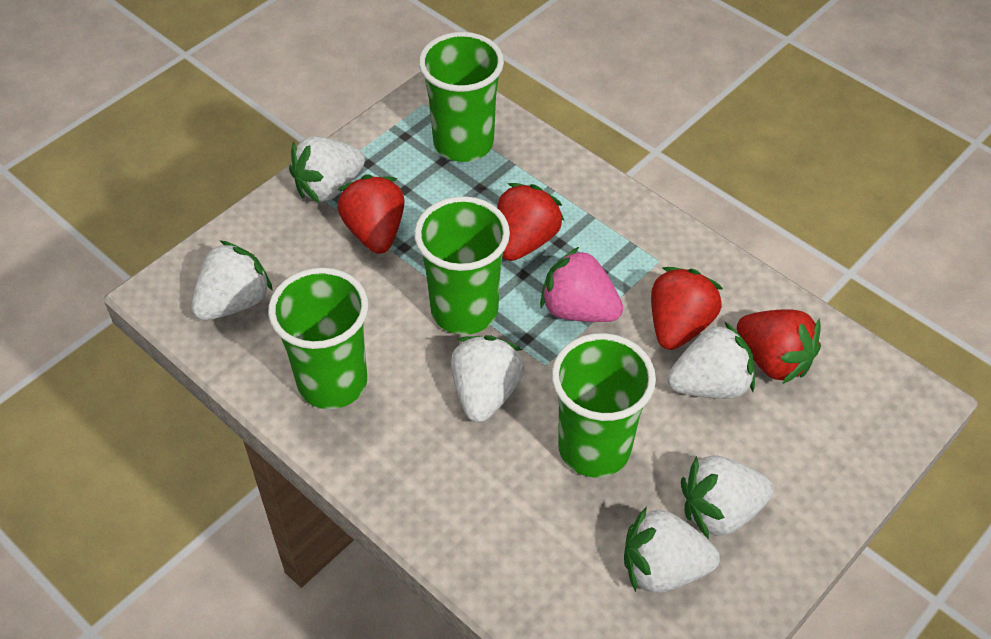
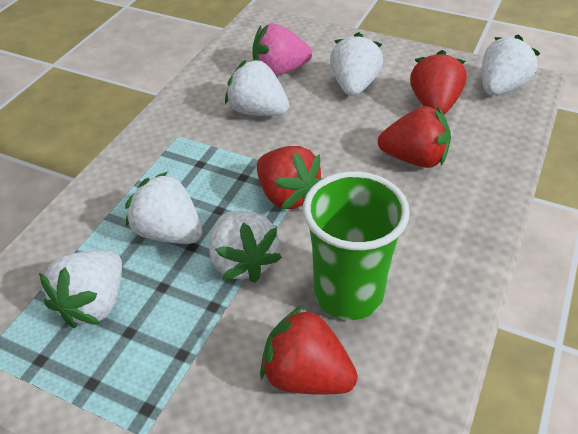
green cup: 4 -> 1

